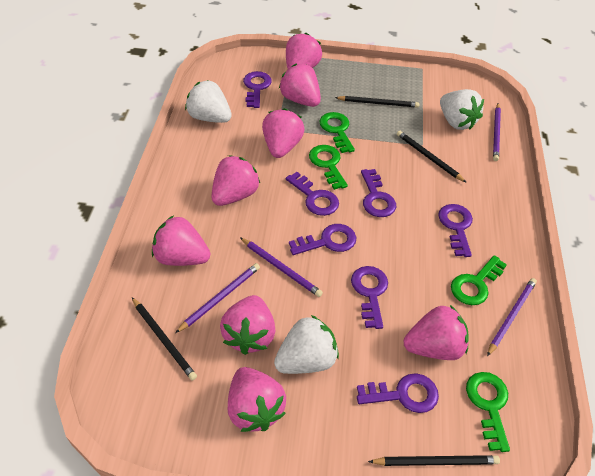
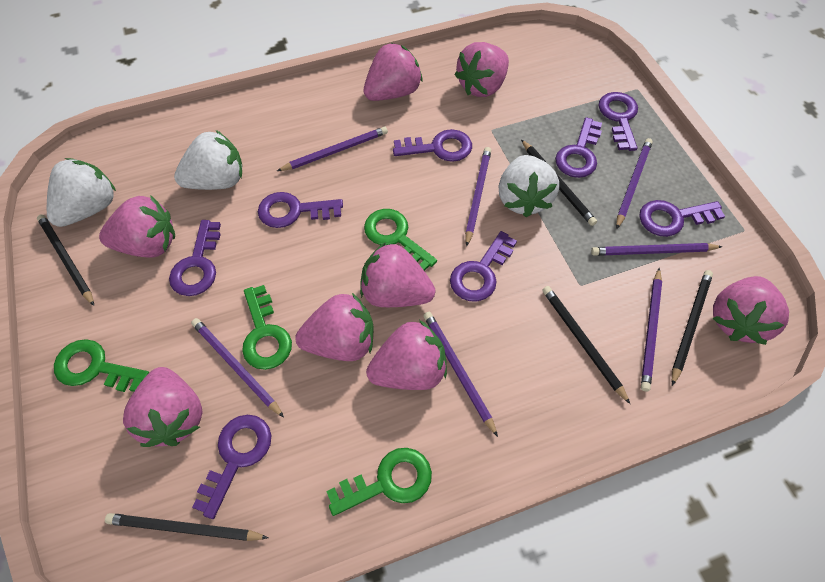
black pencil: 4 -> 5
purple key: 7 -> 8
purple pencil: 4 -> 7

